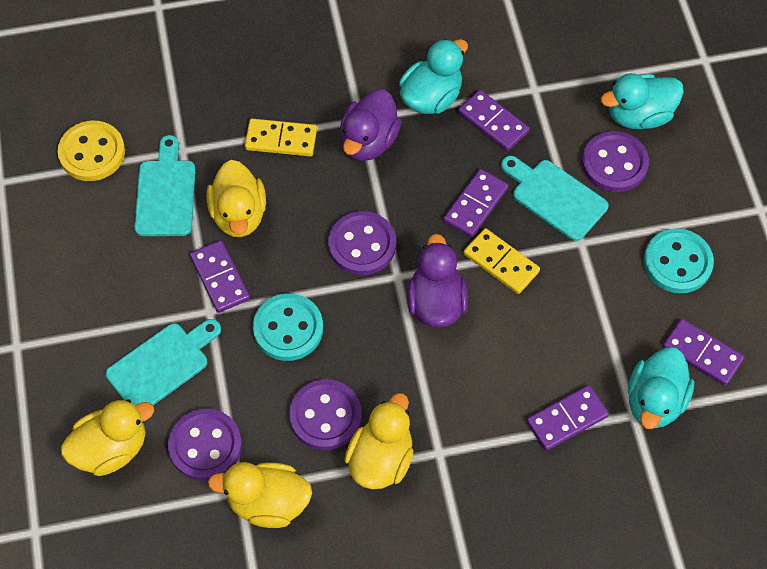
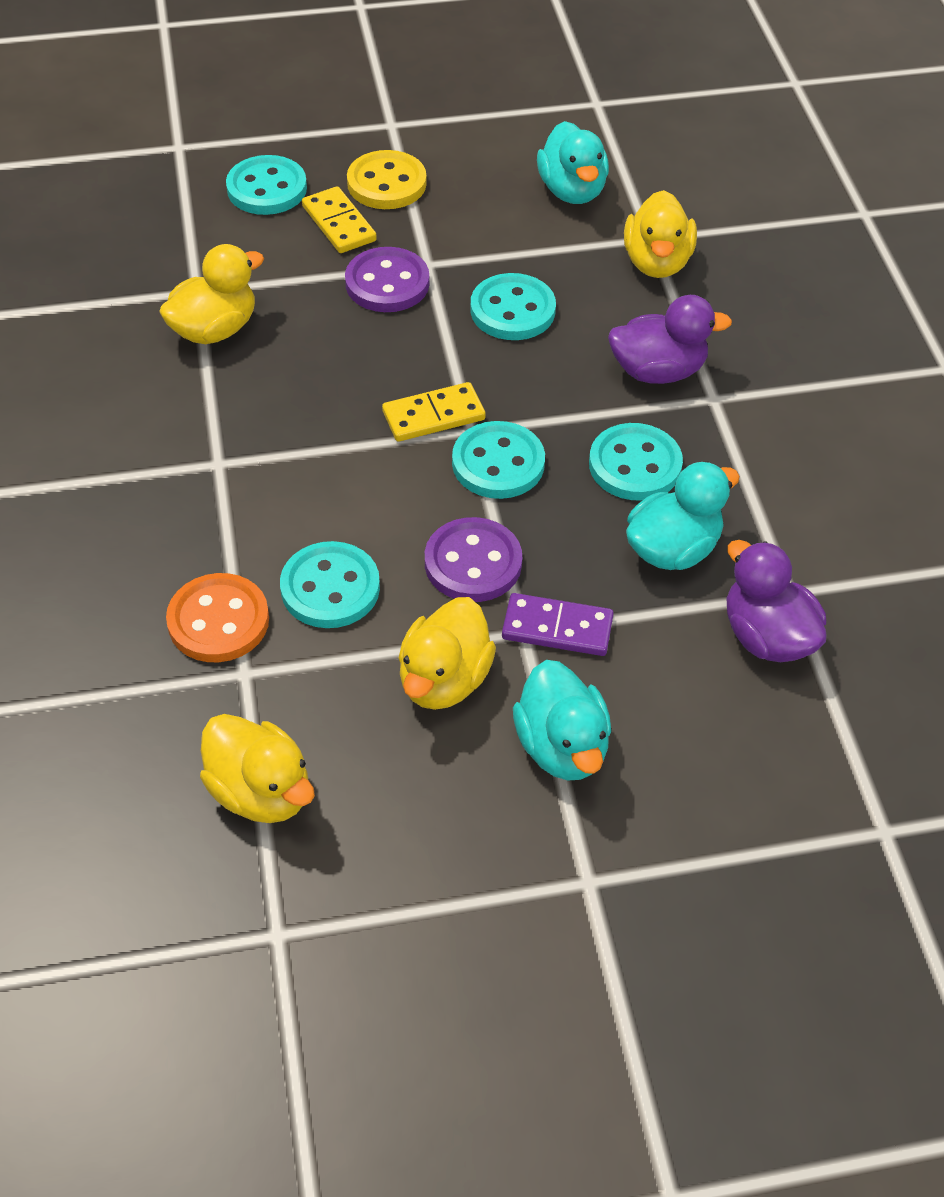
orange button: 0 -> 1
purple button: 4 -> 2
purple domino: 5 -> 1
turquoise button: 2 -> 5
turquoise cutting board: 3 -> 0

